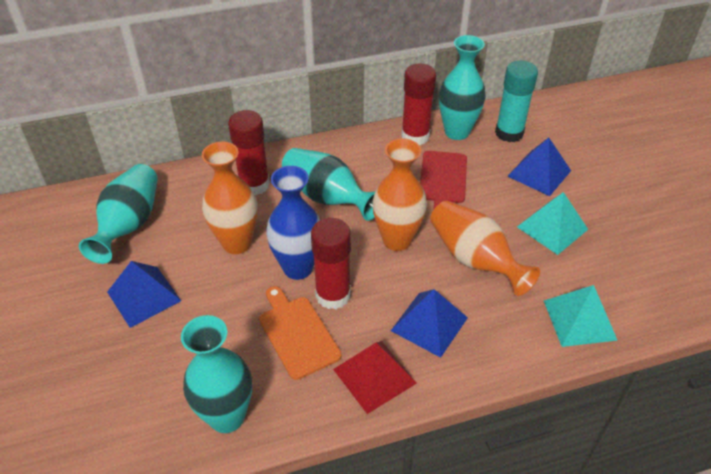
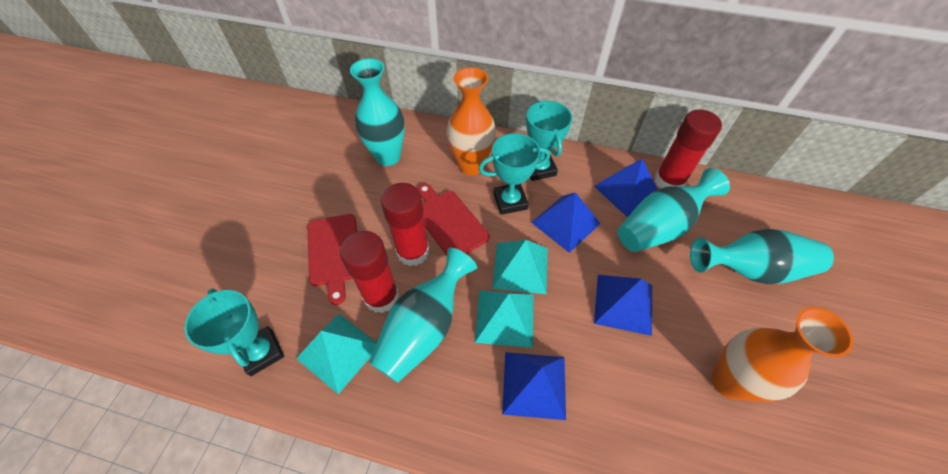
blue pyramid: 3 -> 4
blue vase: 1 -> 0
orange cutting board: 1 -> 0
orange vase: 3 -> 2
red cutting board: 1 -> 2
red pyramid: 1 -> 0
turquoise glue stick: 1 -> 0
turquoise pyramid: 2 -> 3
turquoise trophy: 0 -> 3

